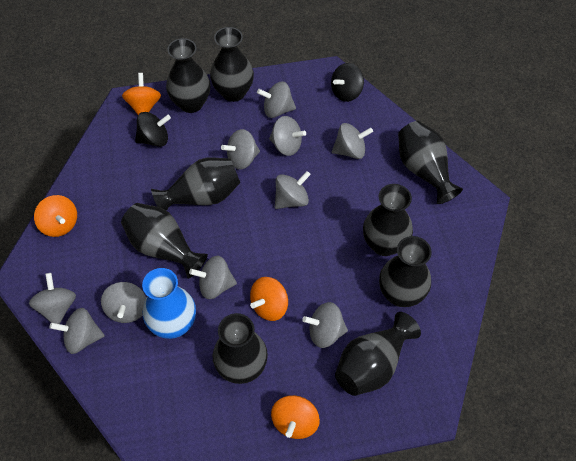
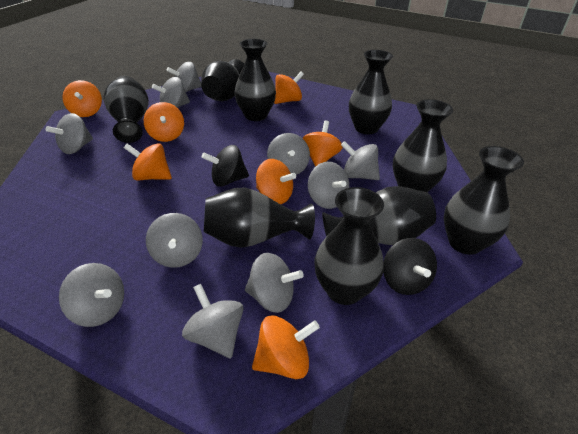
blue vase: 1 -> 0
orange spinning top: 4 -> 7

